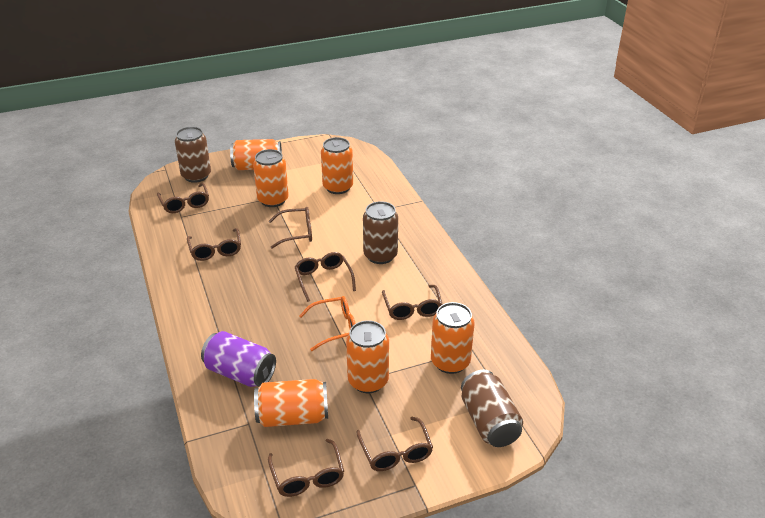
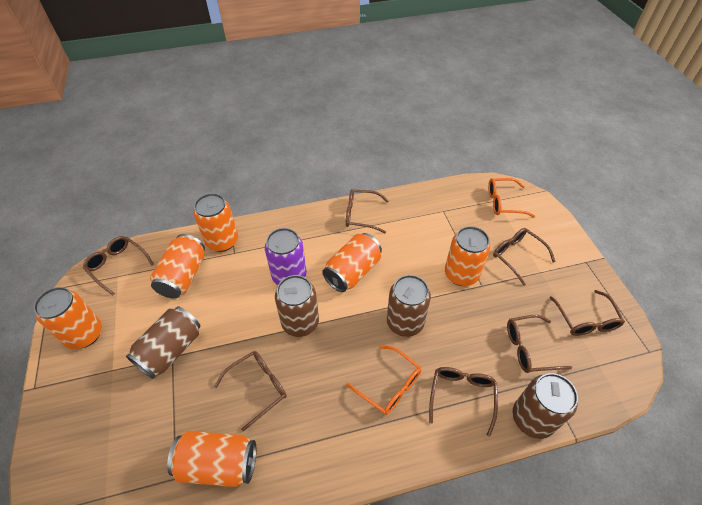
brown can: 3 -> 4
orange glasses: 1 -> 2

